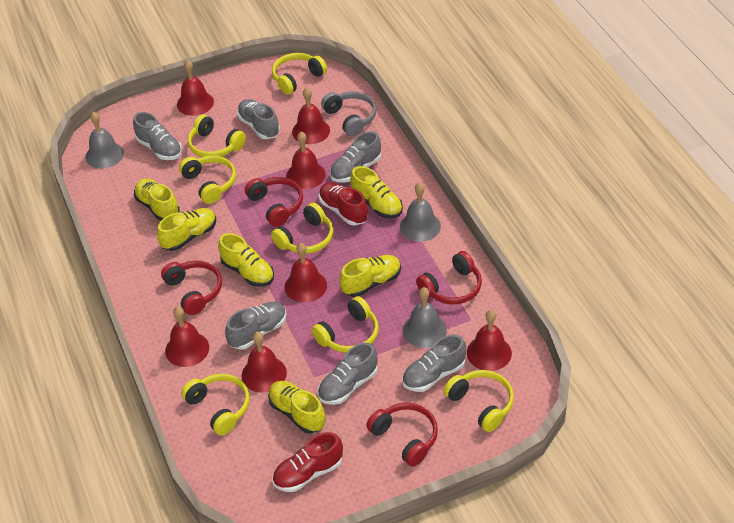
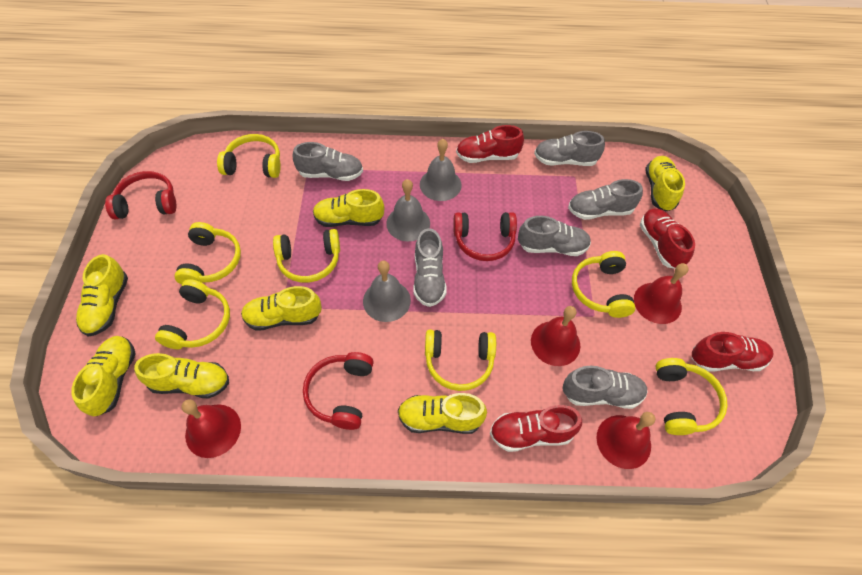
grey headphones: 1 -> 0
red bell: 7 -> 4
red headphones: 4 -> 3
red shoe: 2 -> 4
yellow shoe: 6 -> 7

